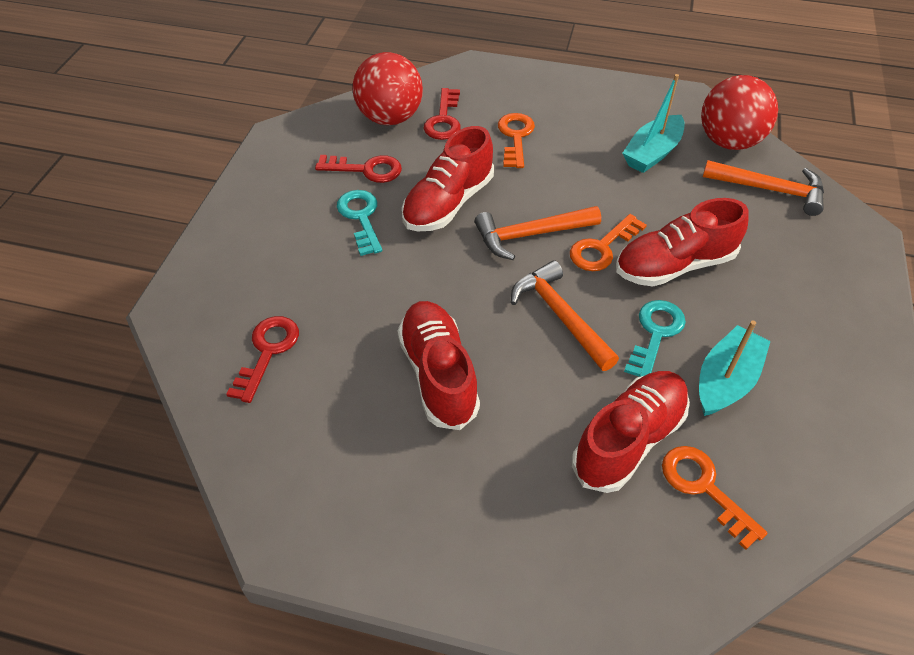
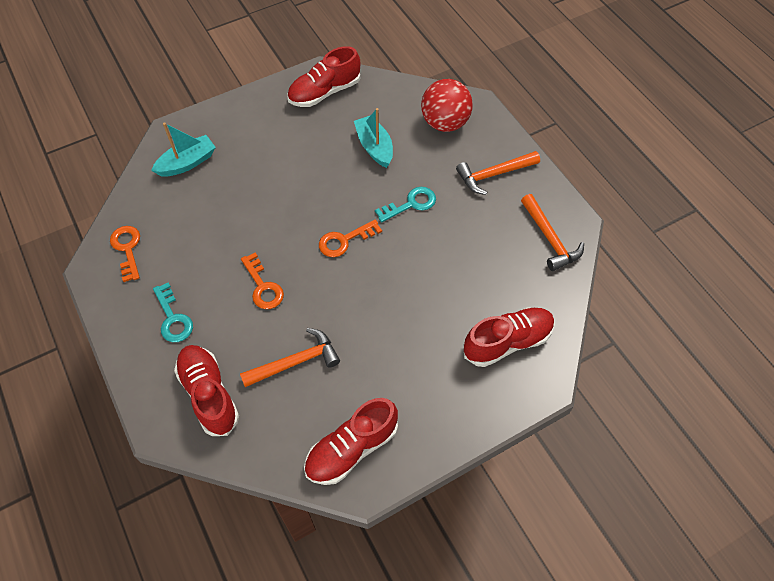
red ball: 2 -> 1
red key: 3 -> 0

